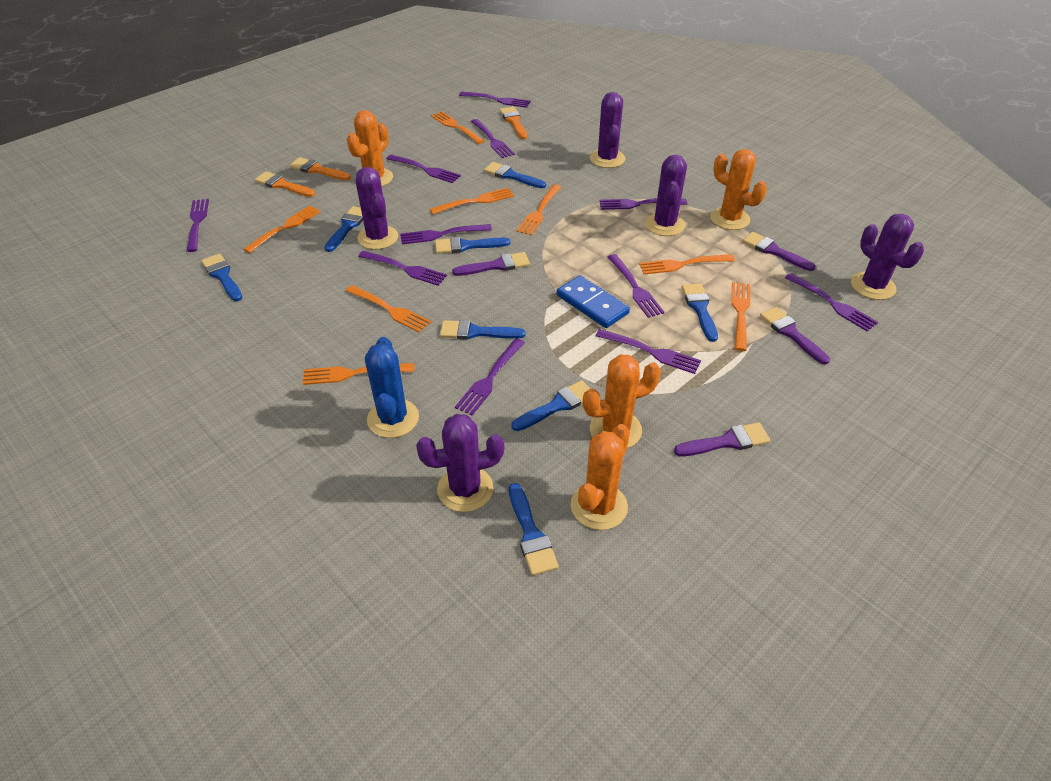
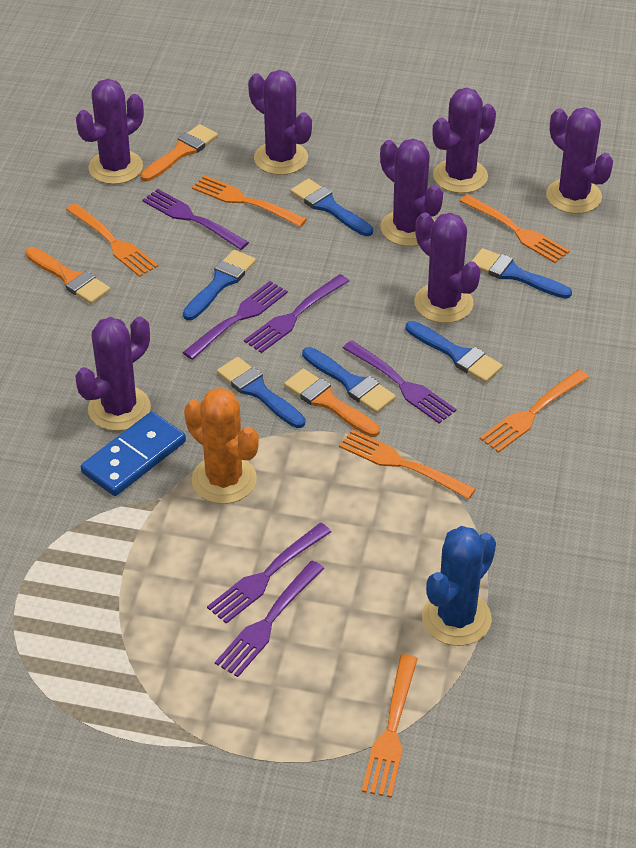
blue brush: 8 -> 6
orange cactus: 4 -> 1
orange fork: 8 -> 6
purple brush: 4 -> 0
purple cactus: 5 -> 7
purple fork: 11 -> 6

